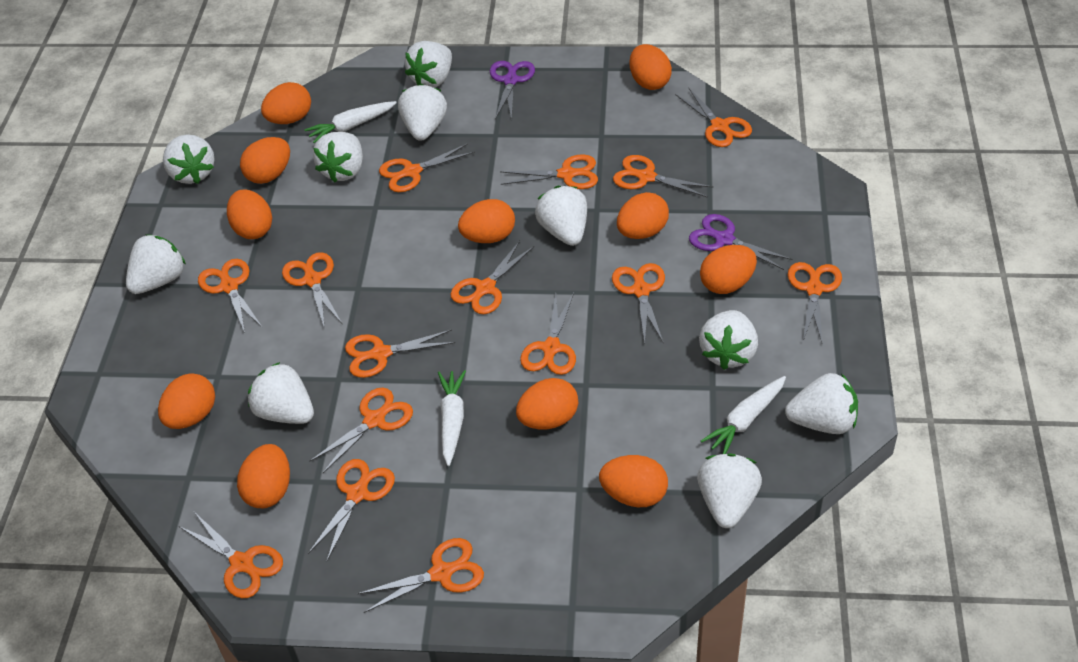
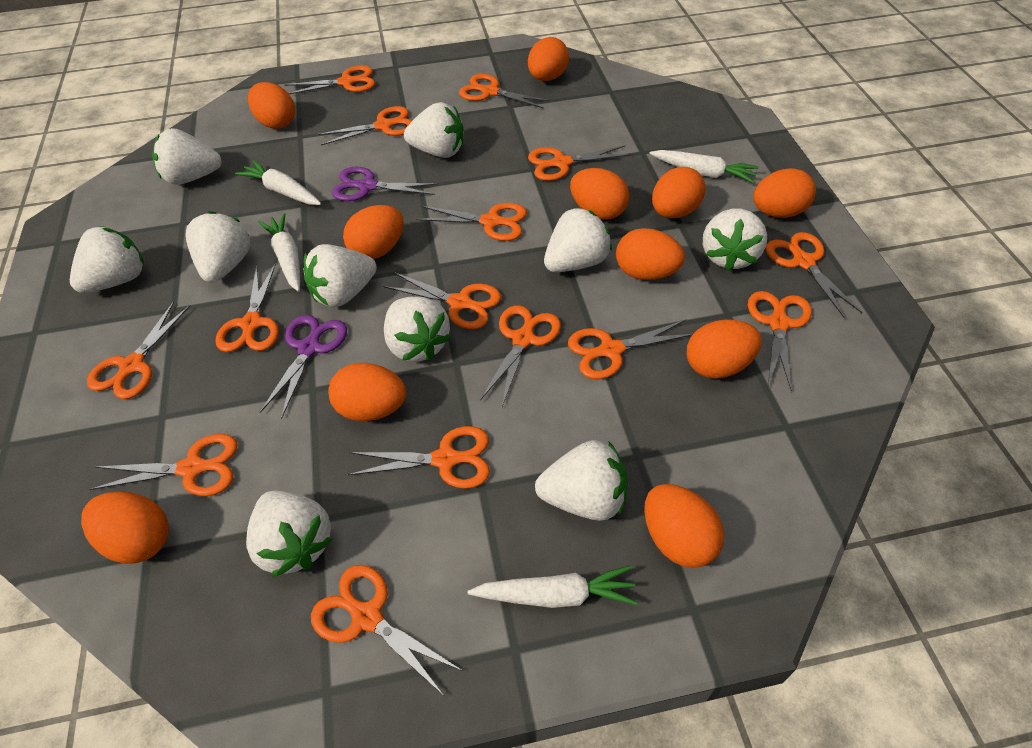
white carrot: 3 -> 4

